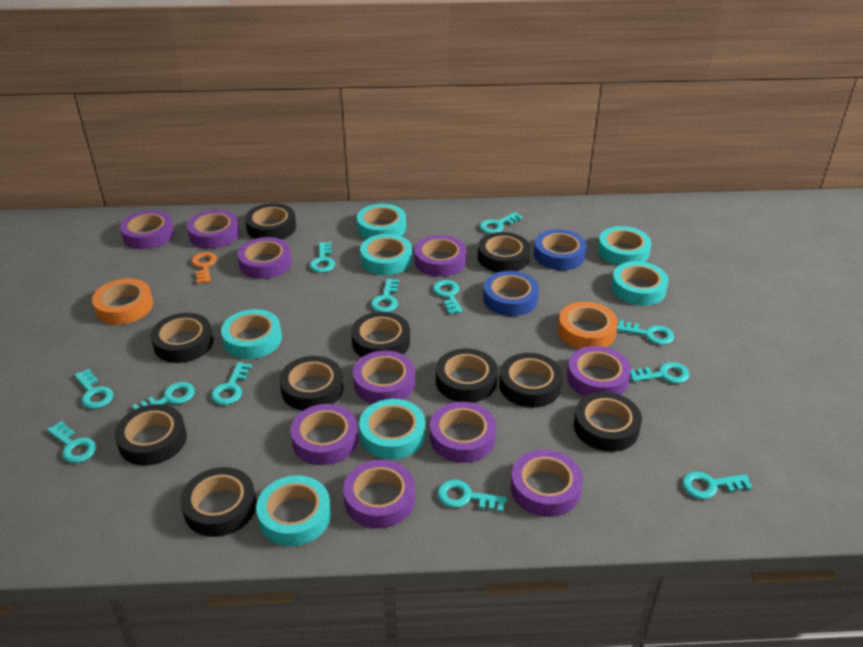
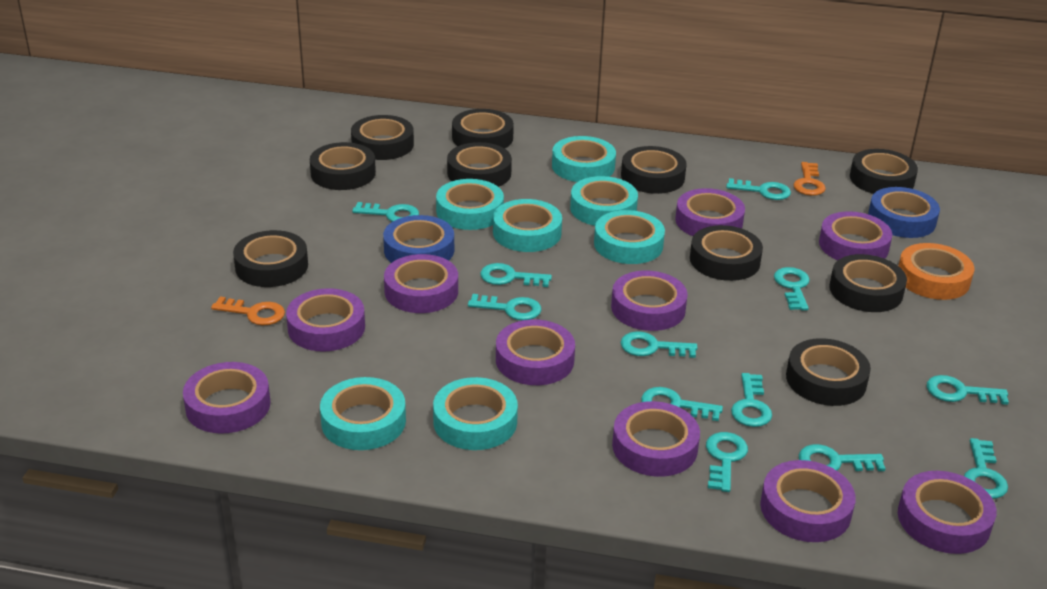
orange key: 1 -> 2
orange tape: 2 -> 1

